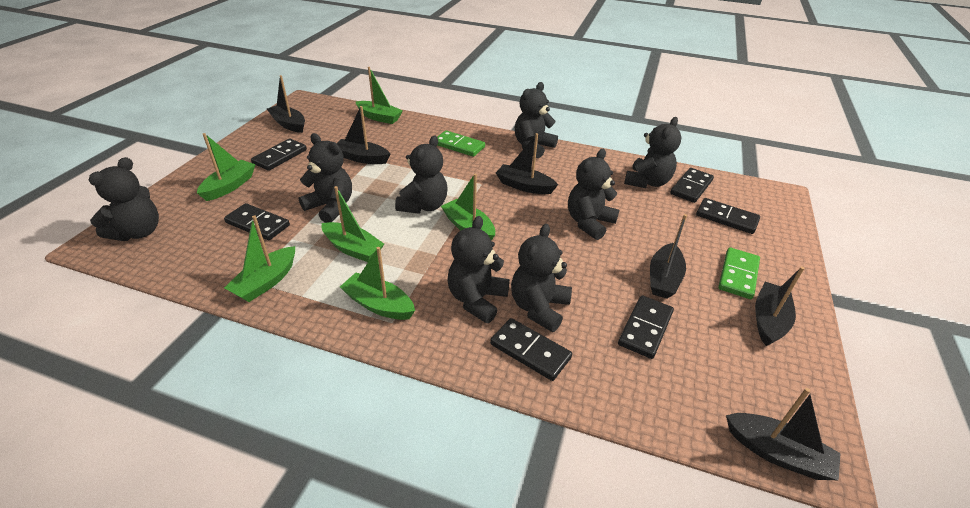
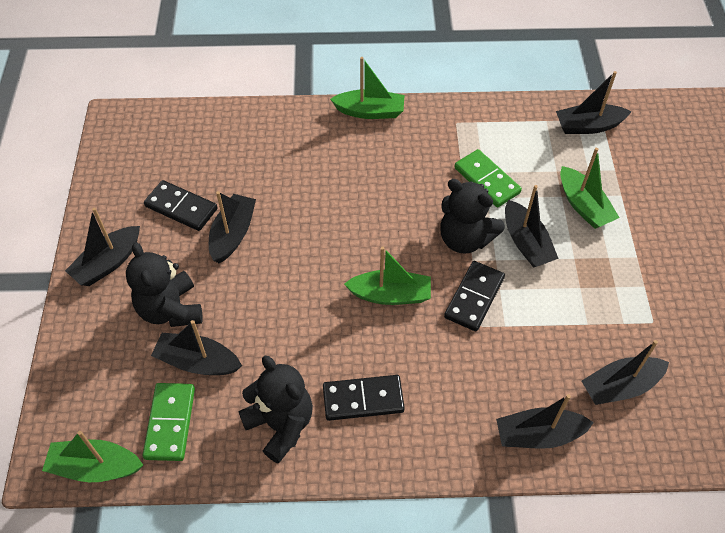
black boat: 6 -> 7
black domino: 6 -> 3
black teddy bear: 8 -> 3
green boat: 6 -> 4

